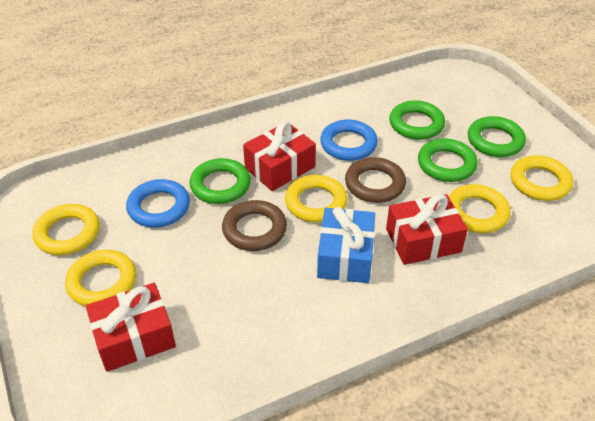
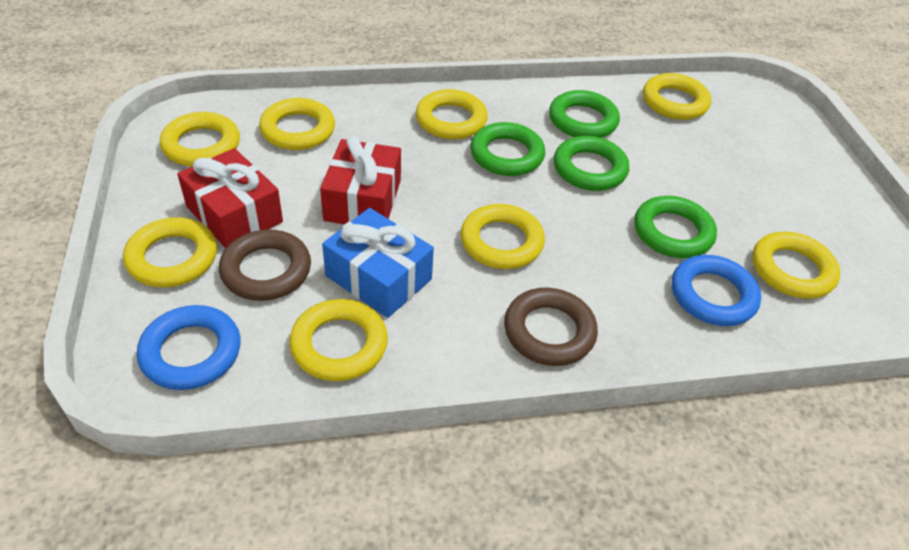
red gift: 3 -> 2
yellow ring: 5 -> 8

